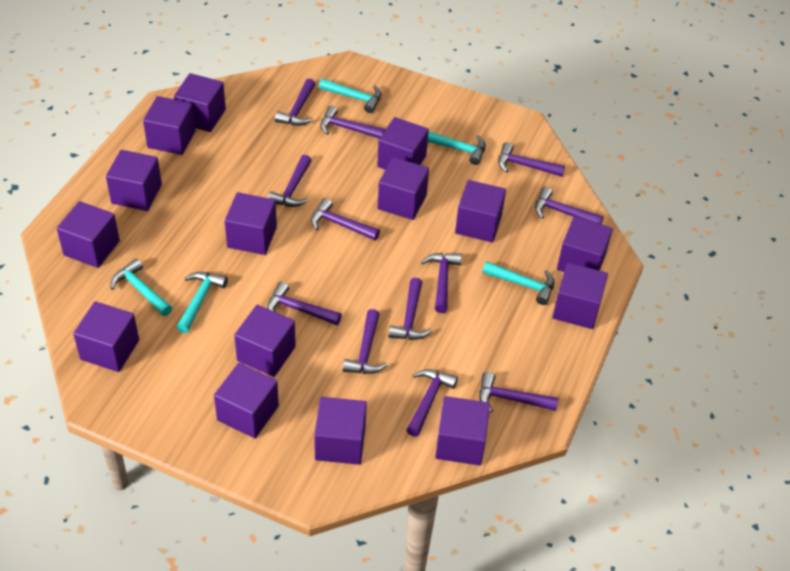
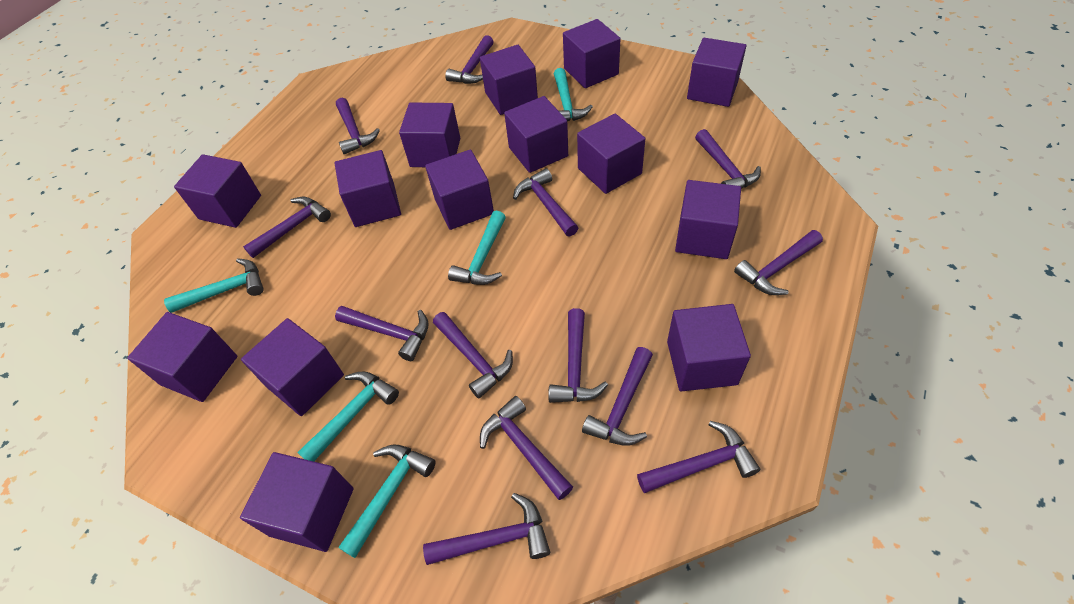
purple cube: 15 -> 14
purple hammer: 12 -> 13

